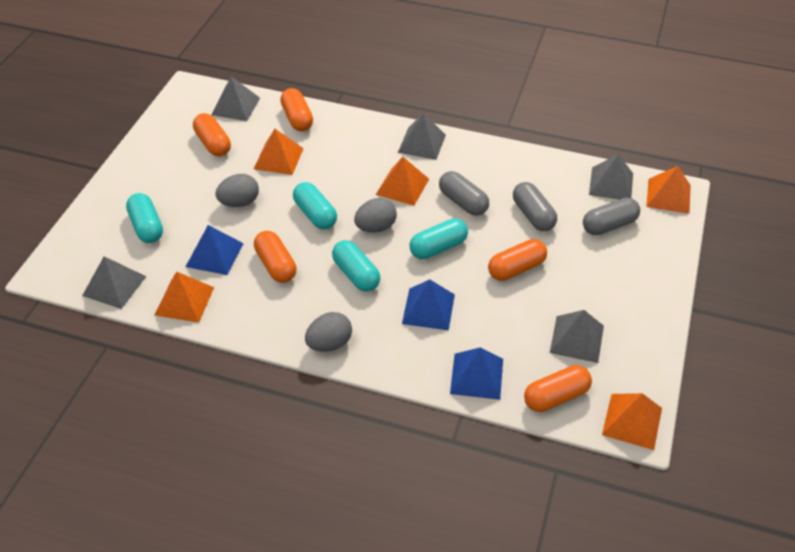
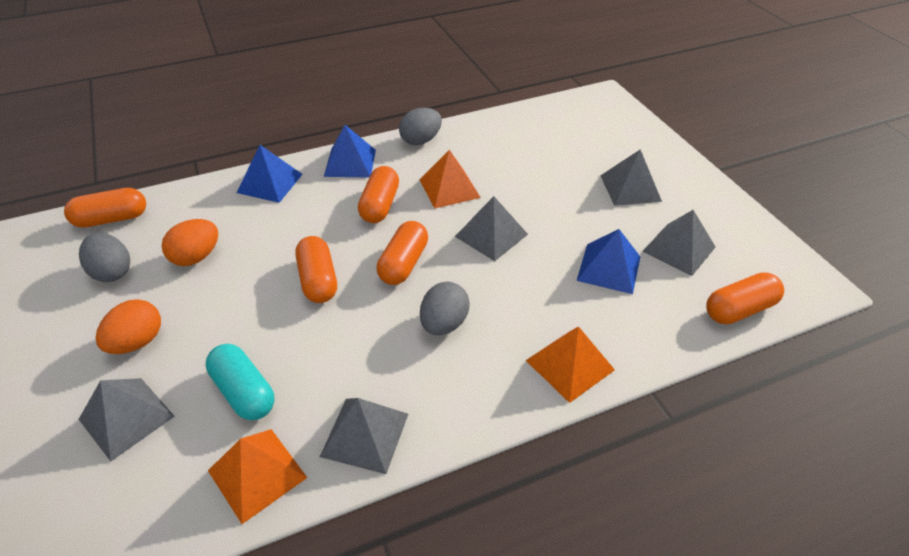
grey capsule: 3 -> 0
orange egg: 0 -> 2
orange pyramid: 5 -> 3
turquoise capsule: 4 -> 1

